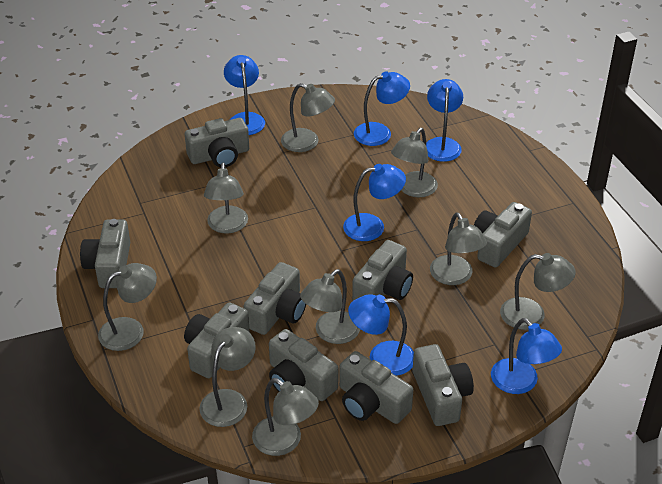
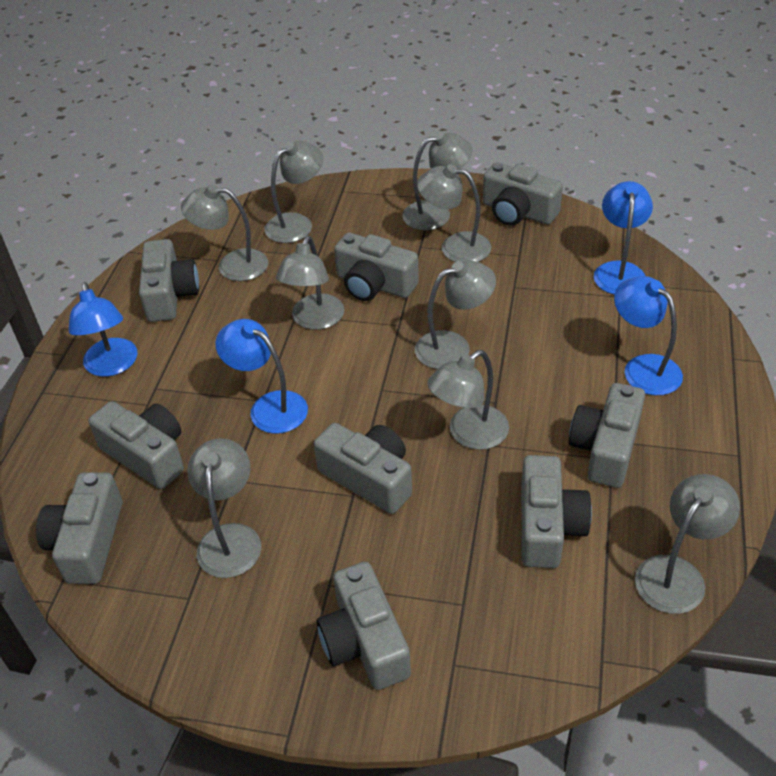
blue lamp: 6 -> 4

